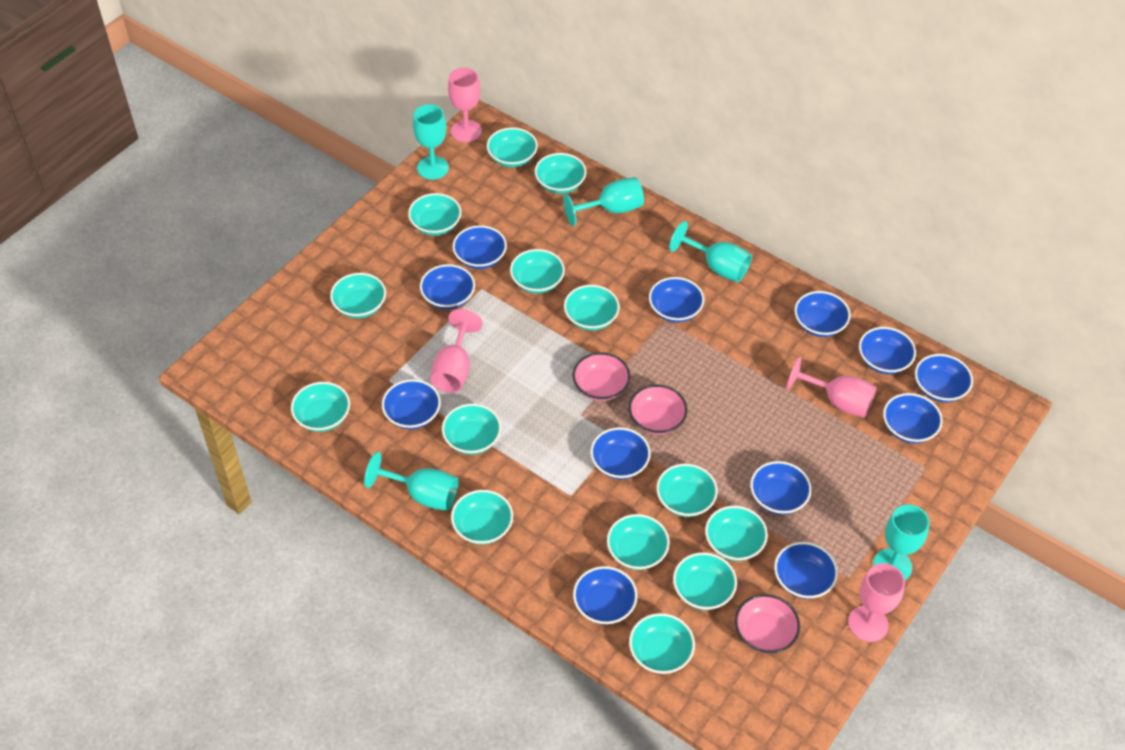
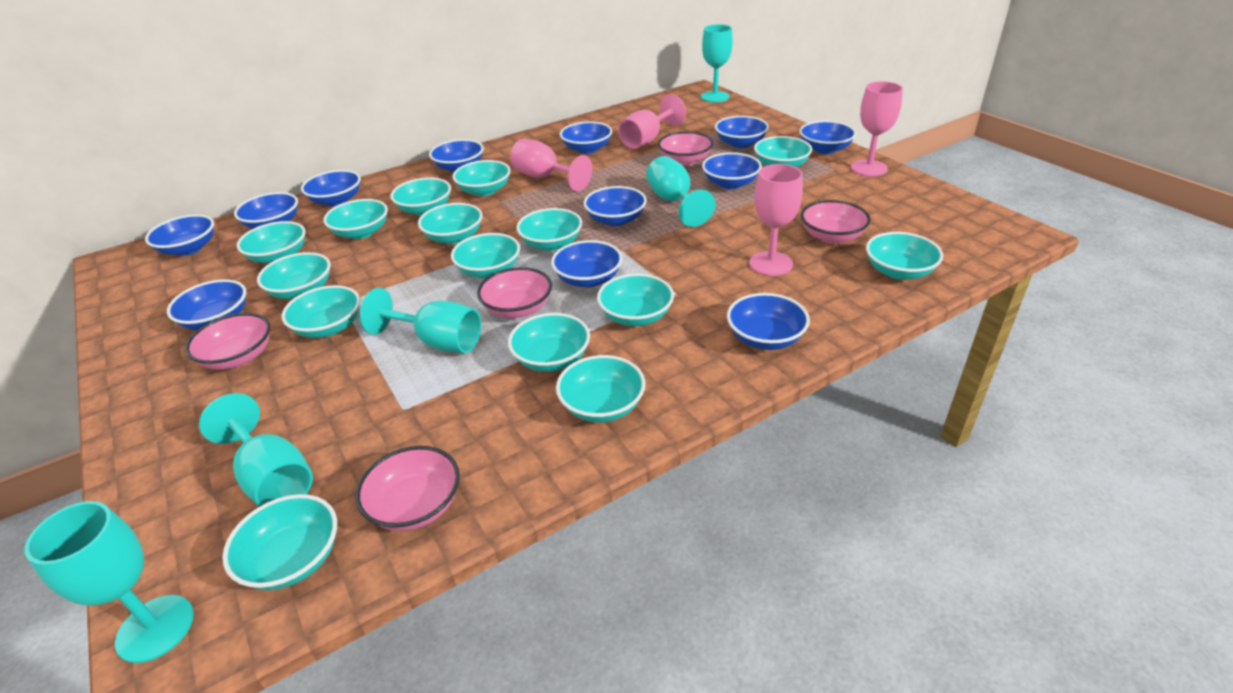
pink bowl: 3 -> 5
turquoise bowl: 14 -> 15

